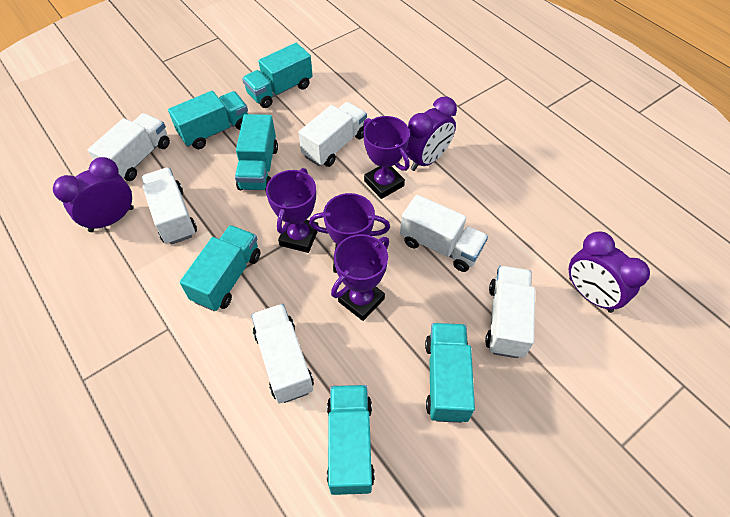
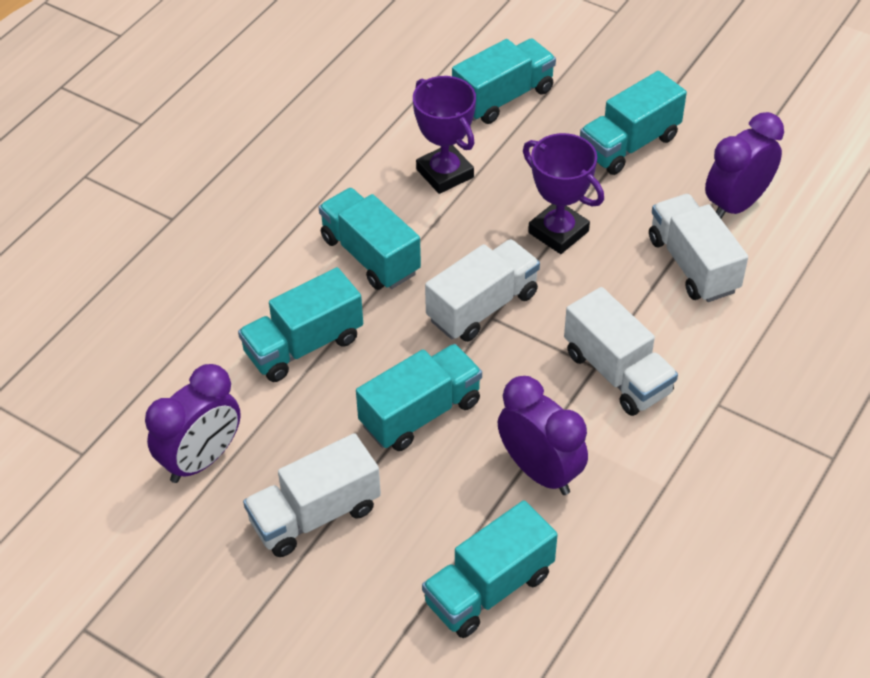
purple trophy: 4 -> 2
white truck: 6 -> 4

